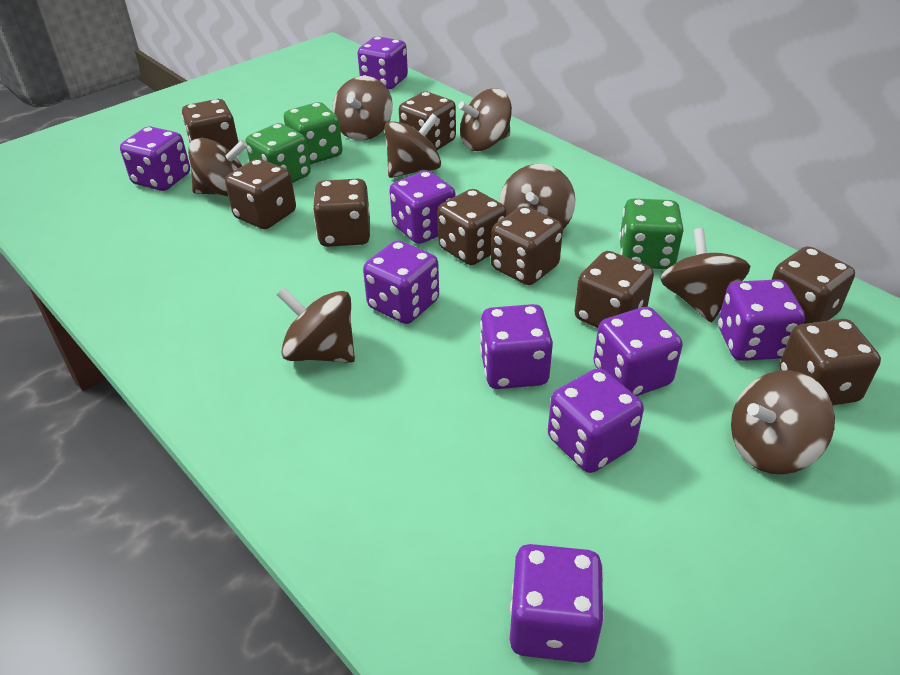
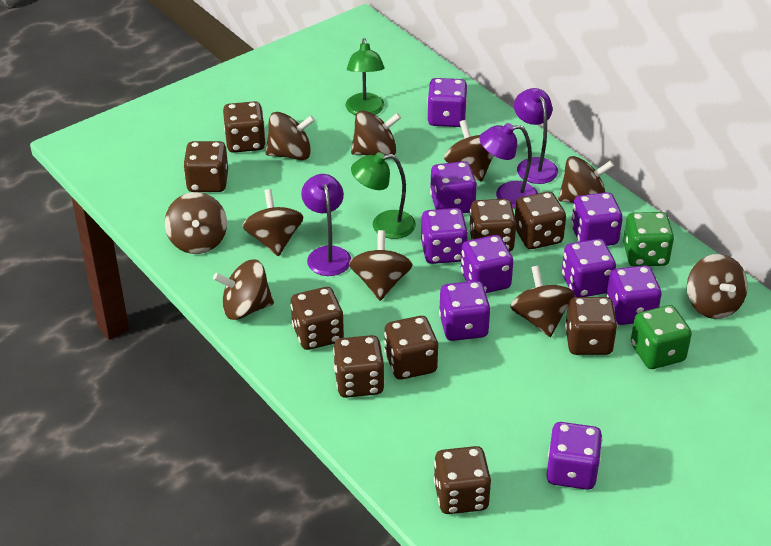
brown spinning top: 8 -> 10
green dice: 3 -> 2
green lamp: 0 -> 2
purple lamp: 0 -> 3

